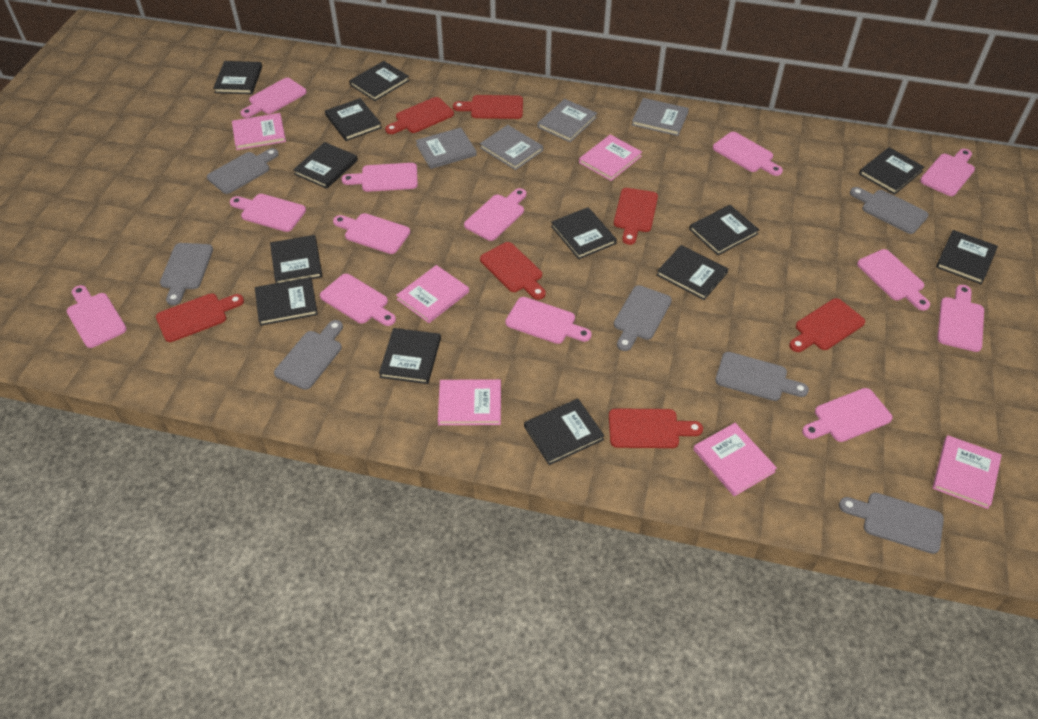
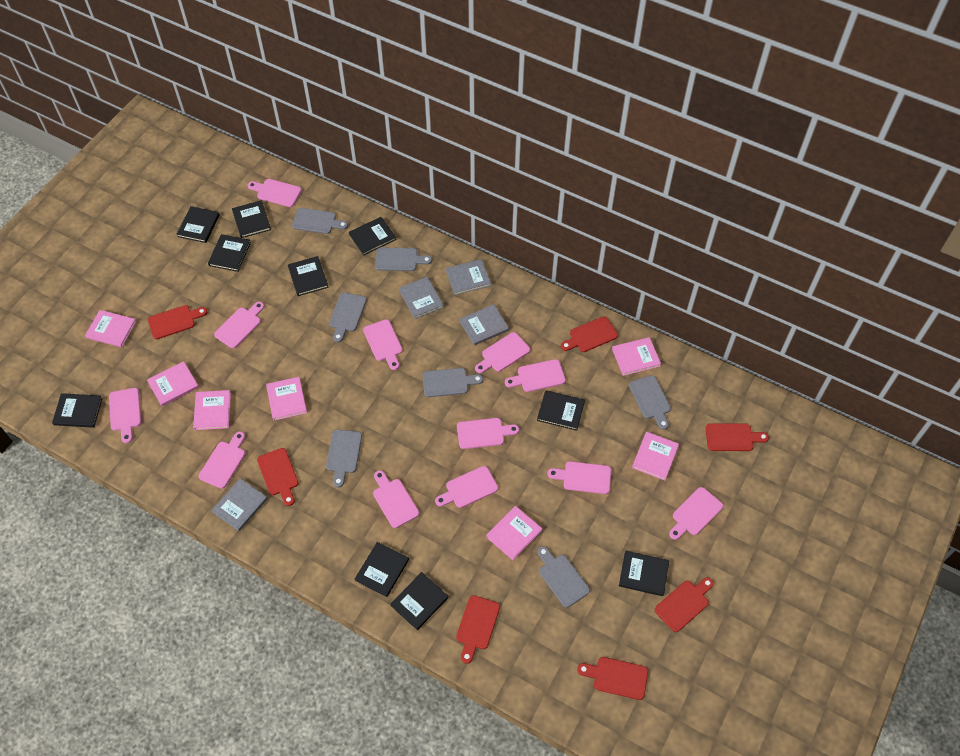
black book: 13 -> 10
pink book: 6 -> 7
pink cutting board: 13 -> 12

